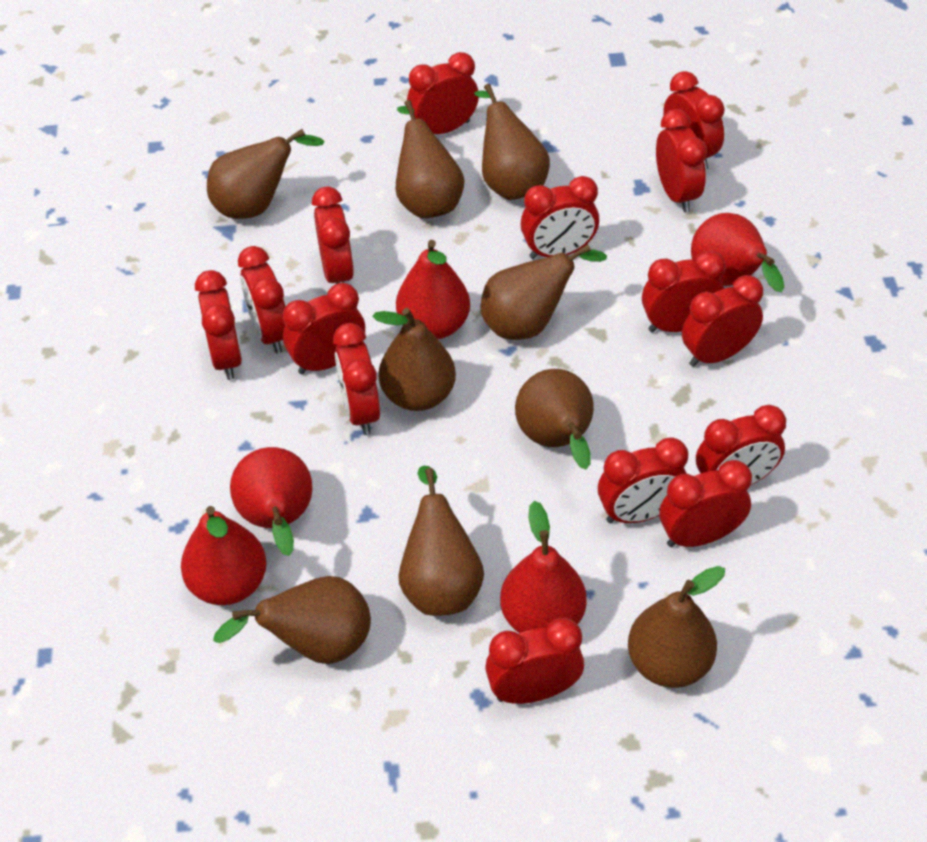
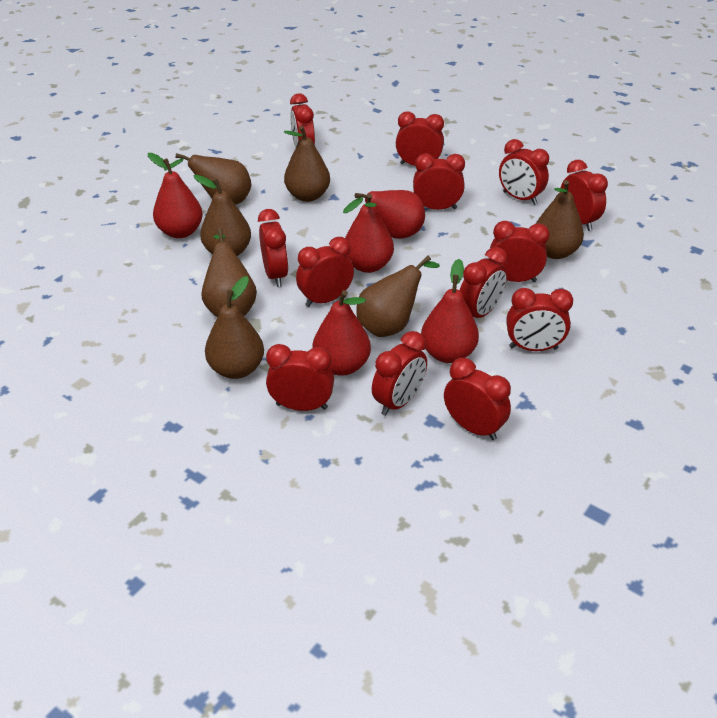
brown pear: 9 -> 7
red clock: 15 -> 13

